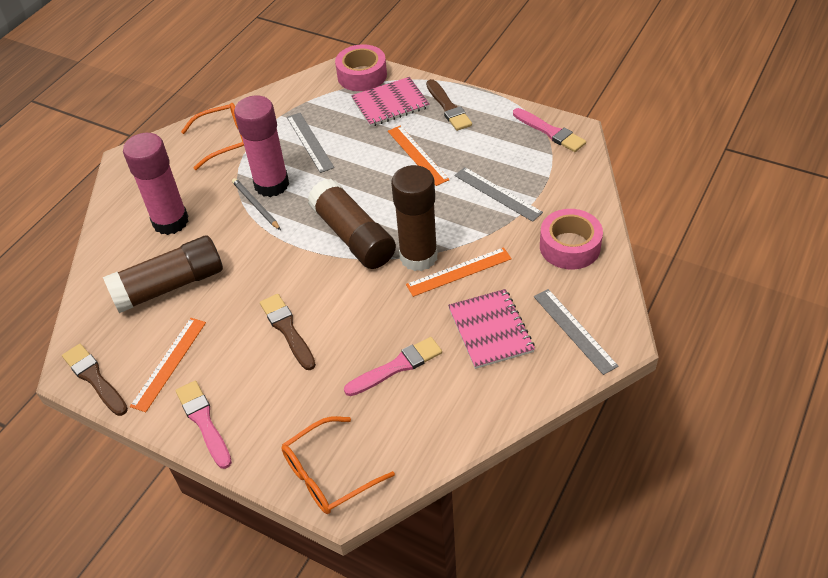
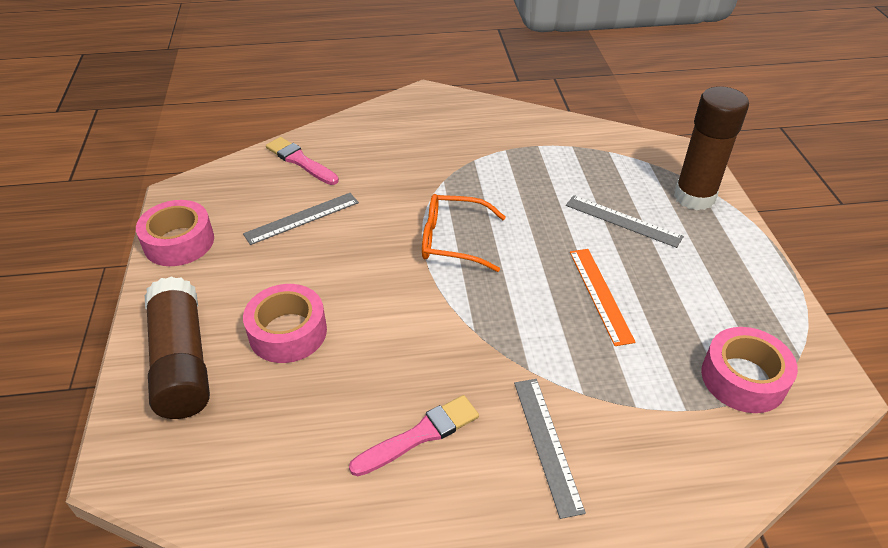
brown brush: 3 -> 0
brown glue stick: 3 -> 2
grey pencil: 1 -> 0
orange glasses: 2 -> 1
orange ruler: 3 -> 1
pink brush: 3 -> 2
pink glue stick: 2 -> 0
pink notebook: 2 -> 0
pink tape: 2 -> 3

